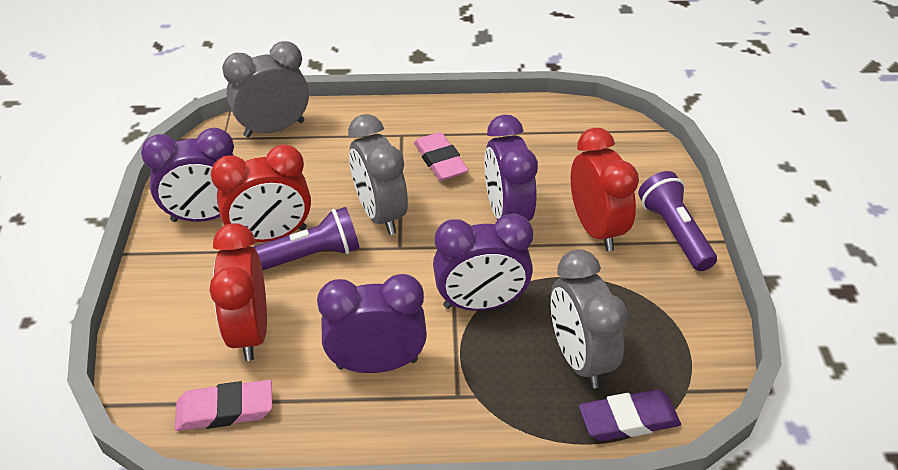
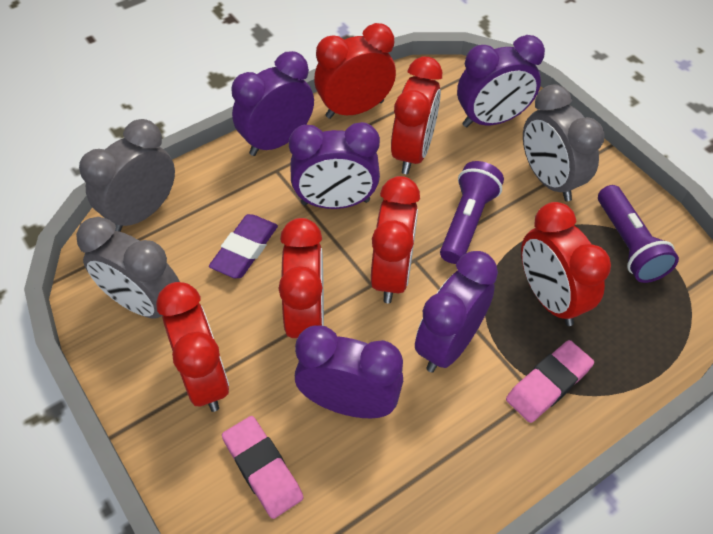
purple clock: 4 -> 5
red clock: 3 -> 6

